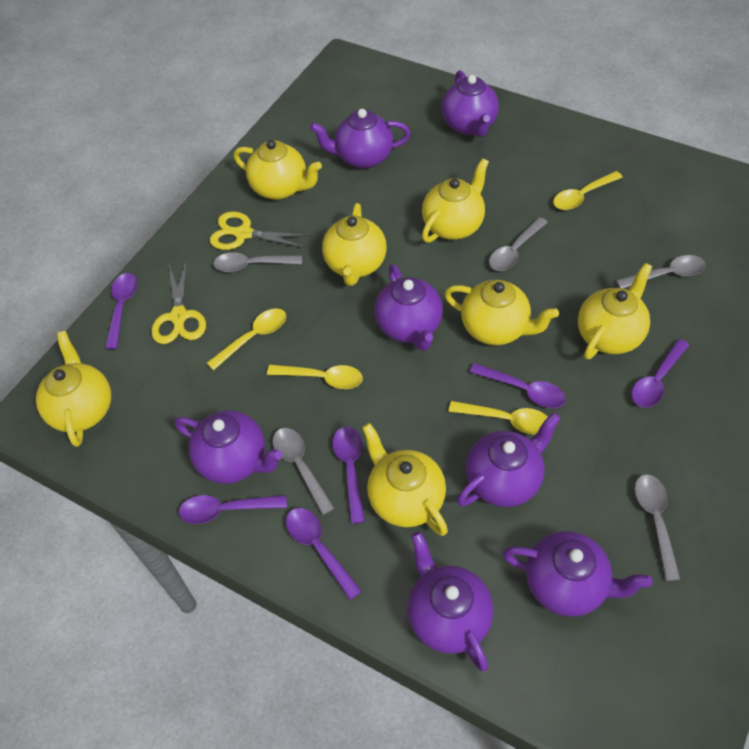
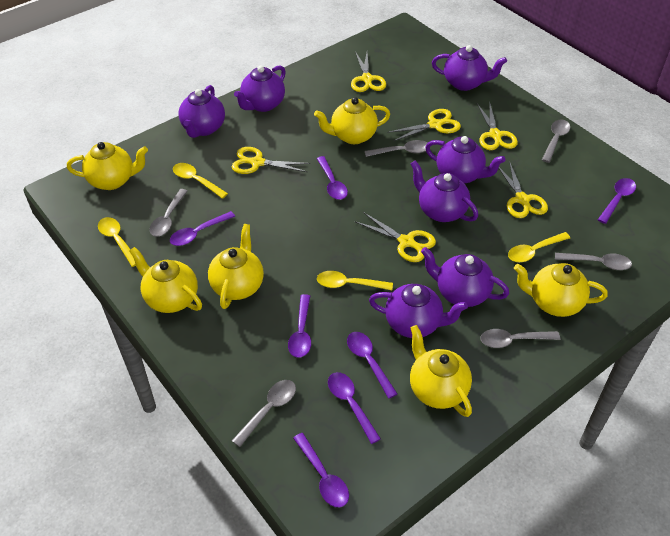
grey spoon: 5 -> 6
purple spoon: 6 -> 7
yellow scissors: 2 -> 6
yellow teapot: 7 -> 6

